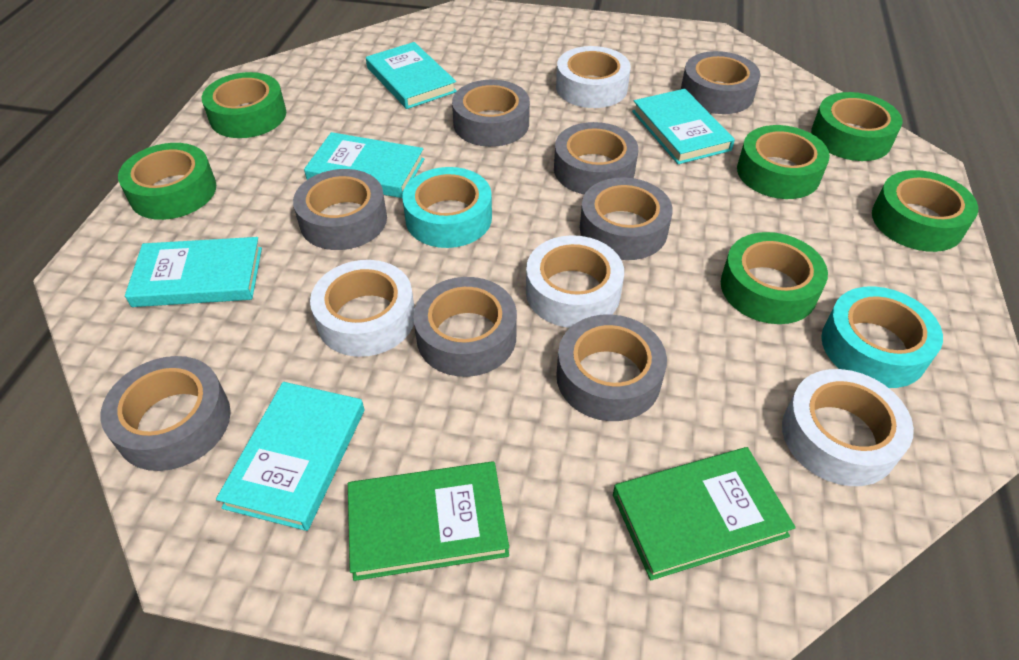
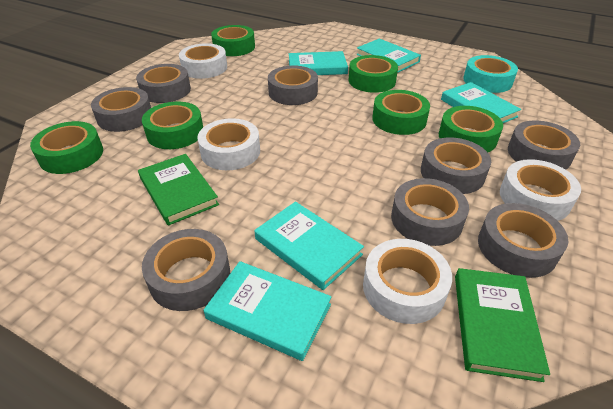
turquoise tape: 2 -> 1

